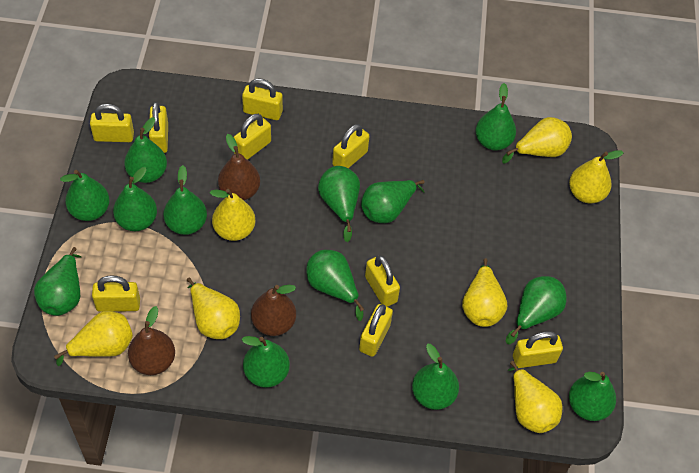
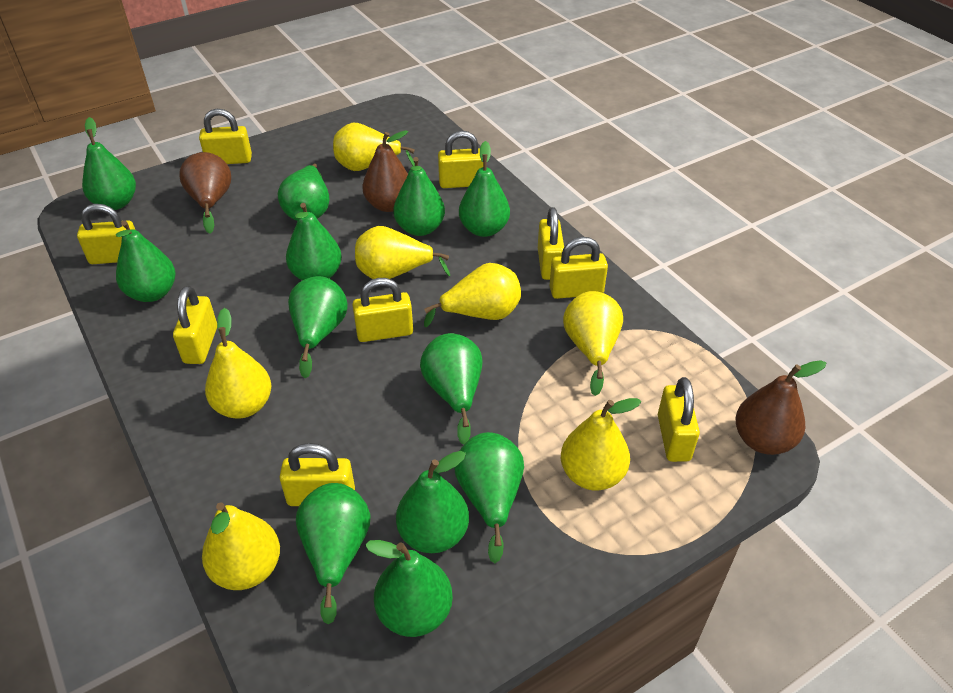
green pear: 13 -> 12

